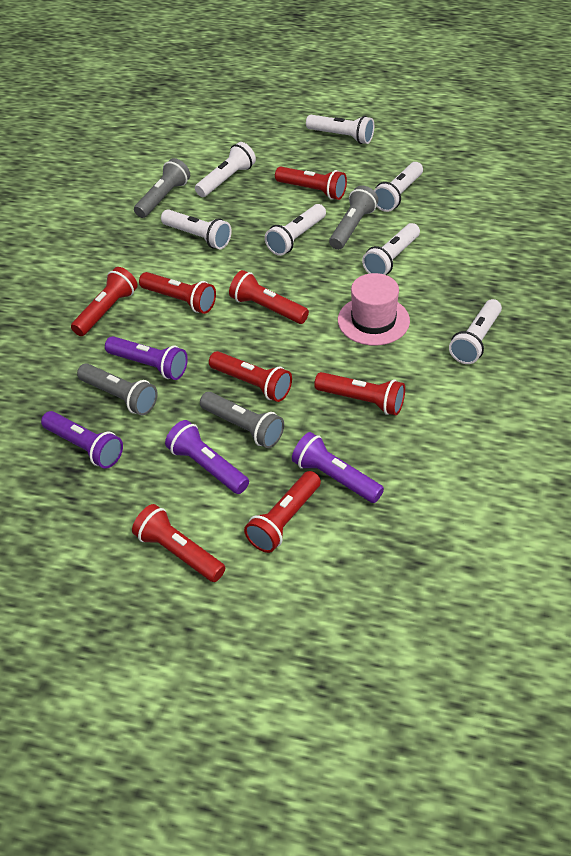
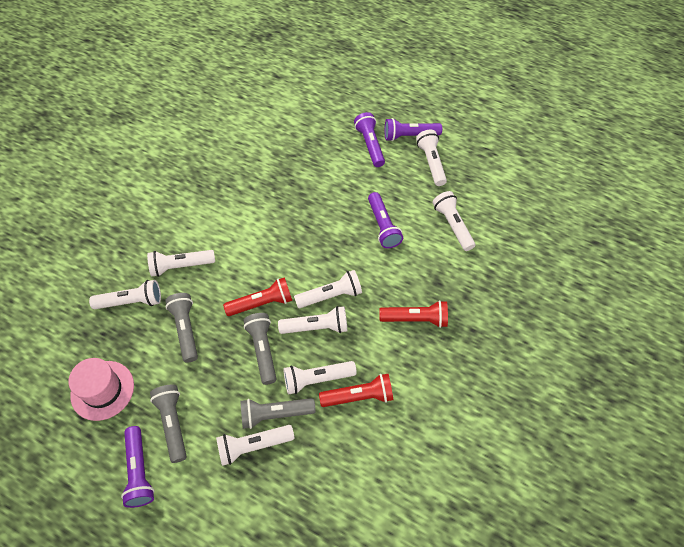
red flashlight: 8 -> 3
white flashlight: 7 -> 8

